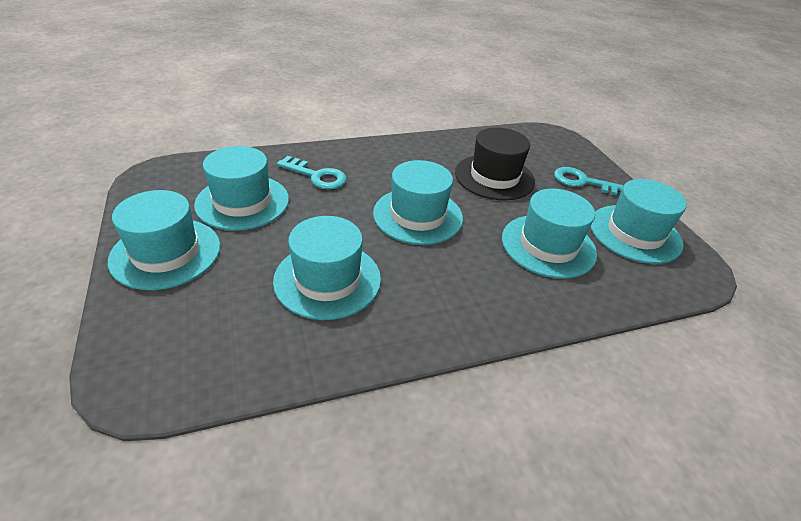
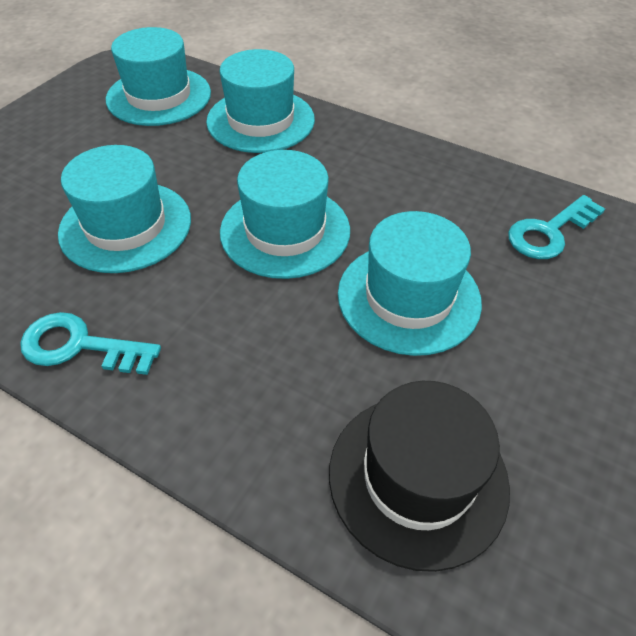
turquoise hat: 6 -> 5

